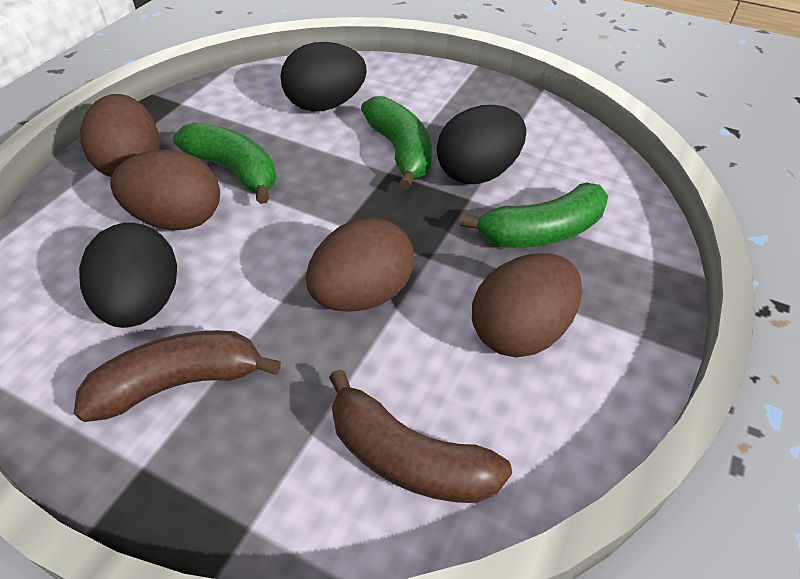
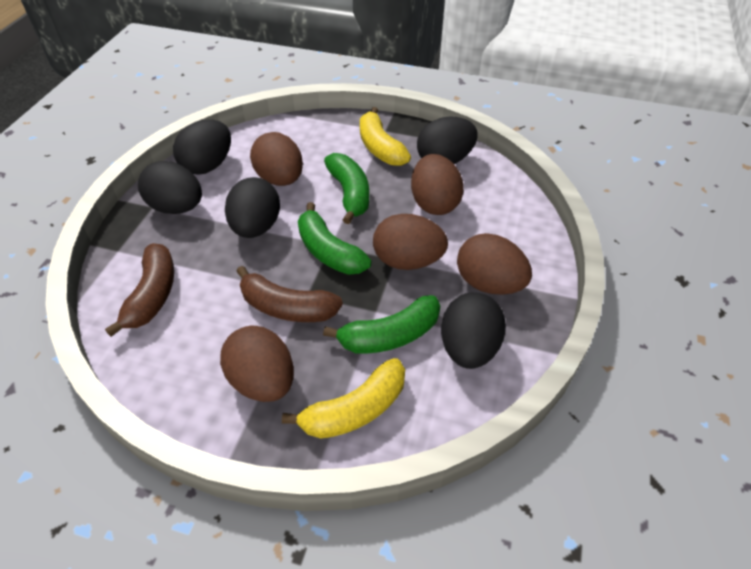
black egg: 3 -> 5
brown egg: 4 -> 5
yellow banana: 0 -> 2

